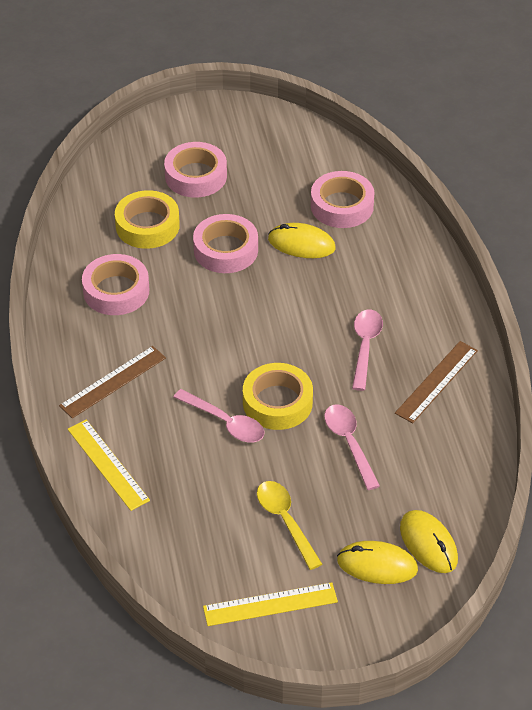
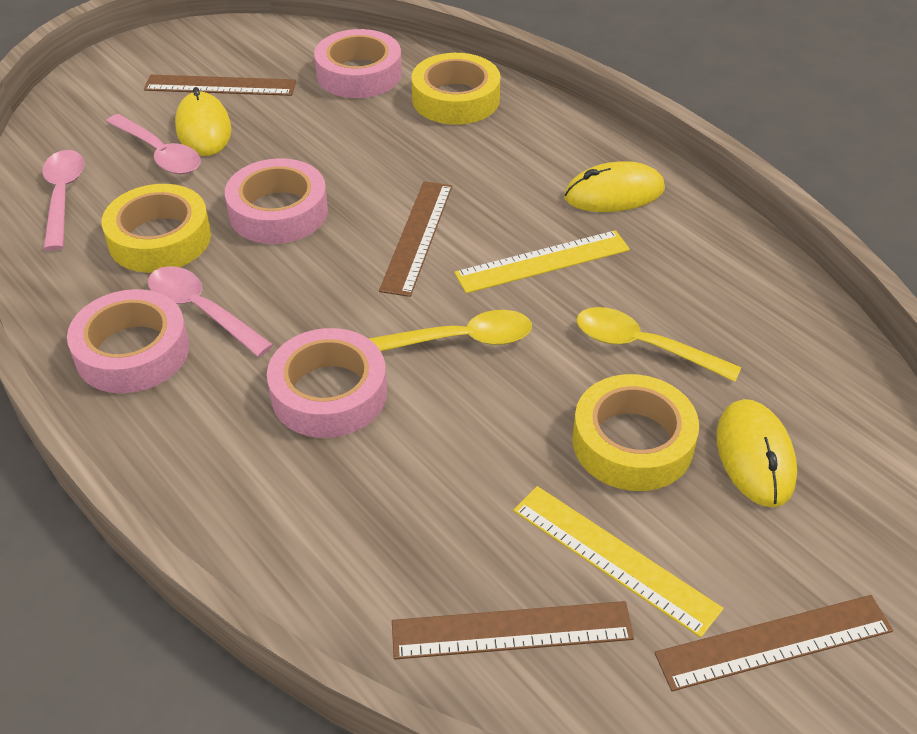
brown ruler: 2 -> 4
yellow spoon: 1 -> 2
yellow tape: 2 -> 3

